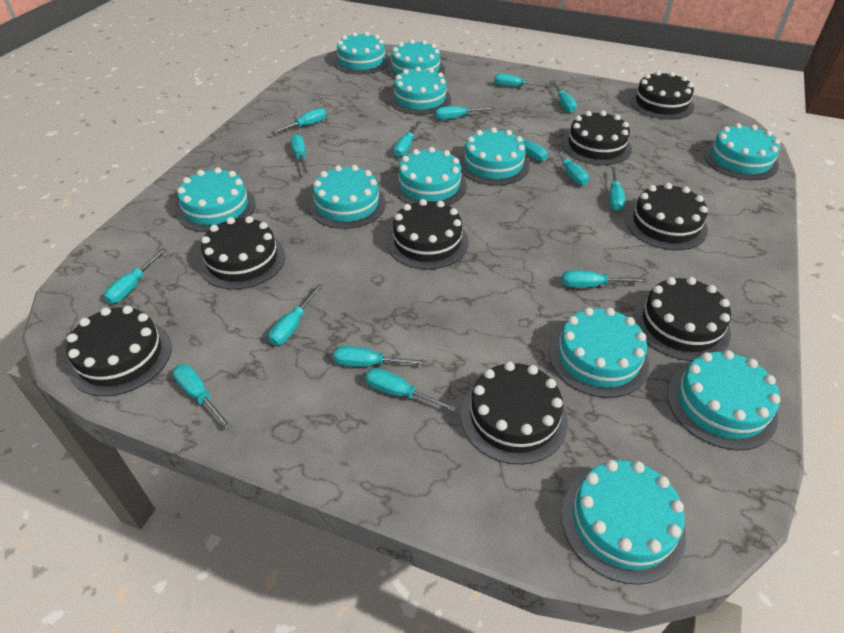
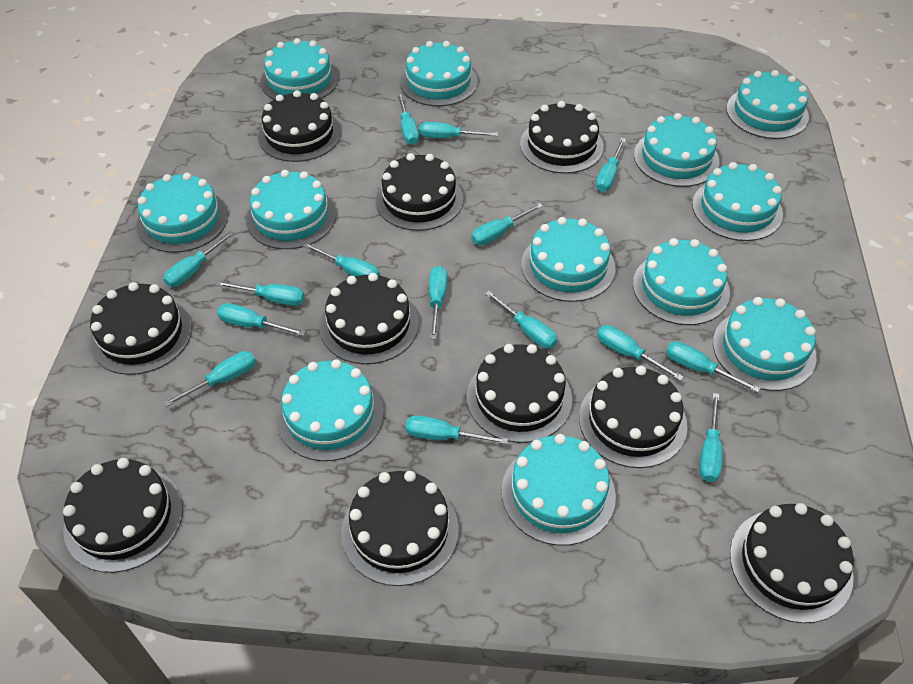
black cake: 8 -> 10
turquoise cake: 11 -> 12

